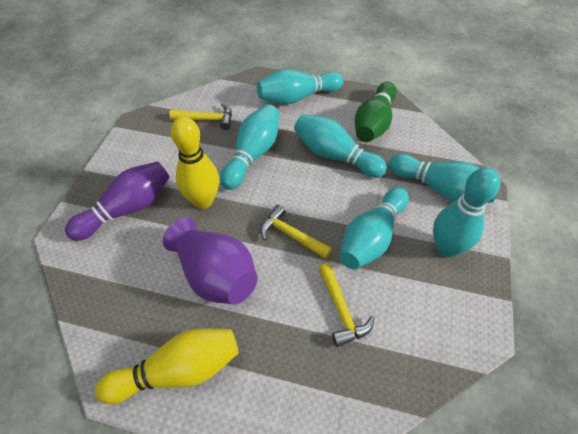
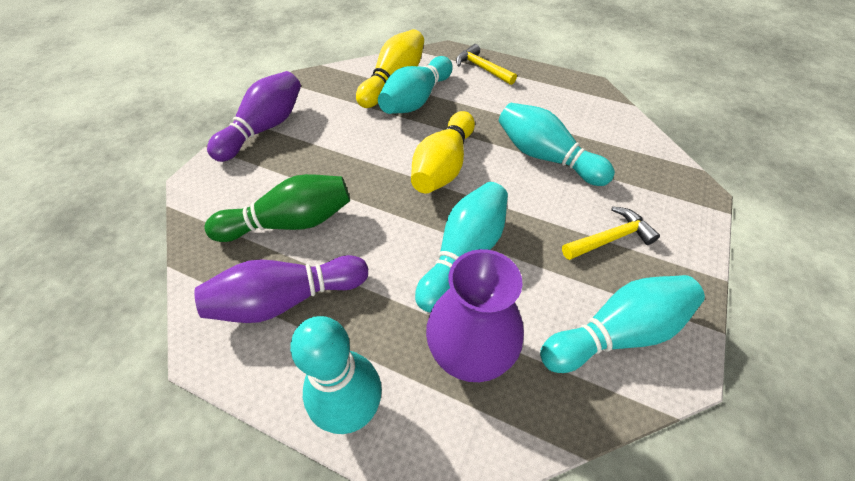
purple bowling pin: 1 -> 2
turquoise bowling pin: 6 -> 5
yellow hammer: 3 -> 2

